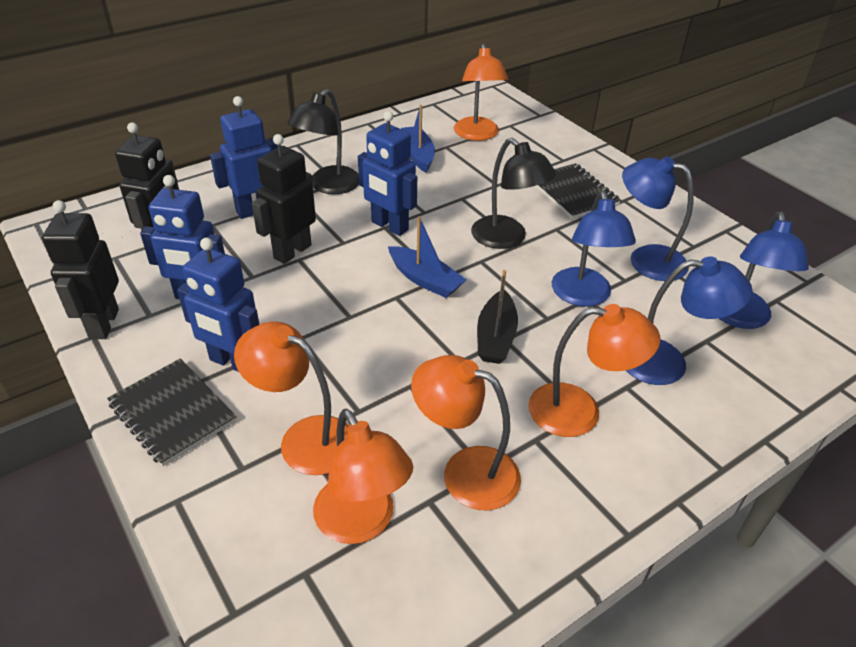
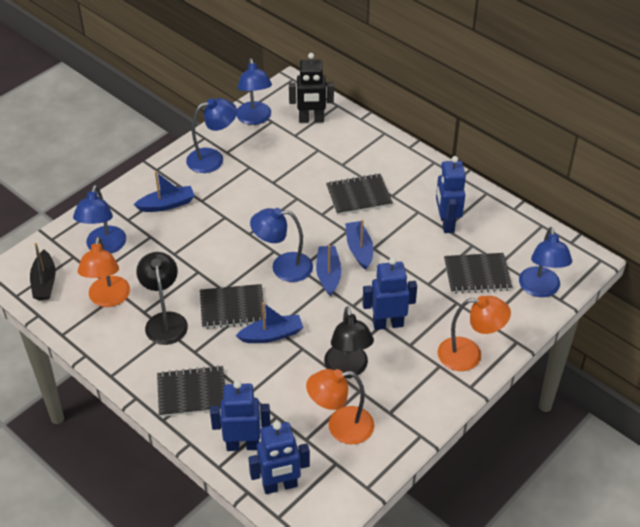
black notebook: 2 -> 4
black robot: 3 -> 1
blue boat: 2 -> 4
blue lamp: 4 -> 5
orange lamp: 5 -> 3

